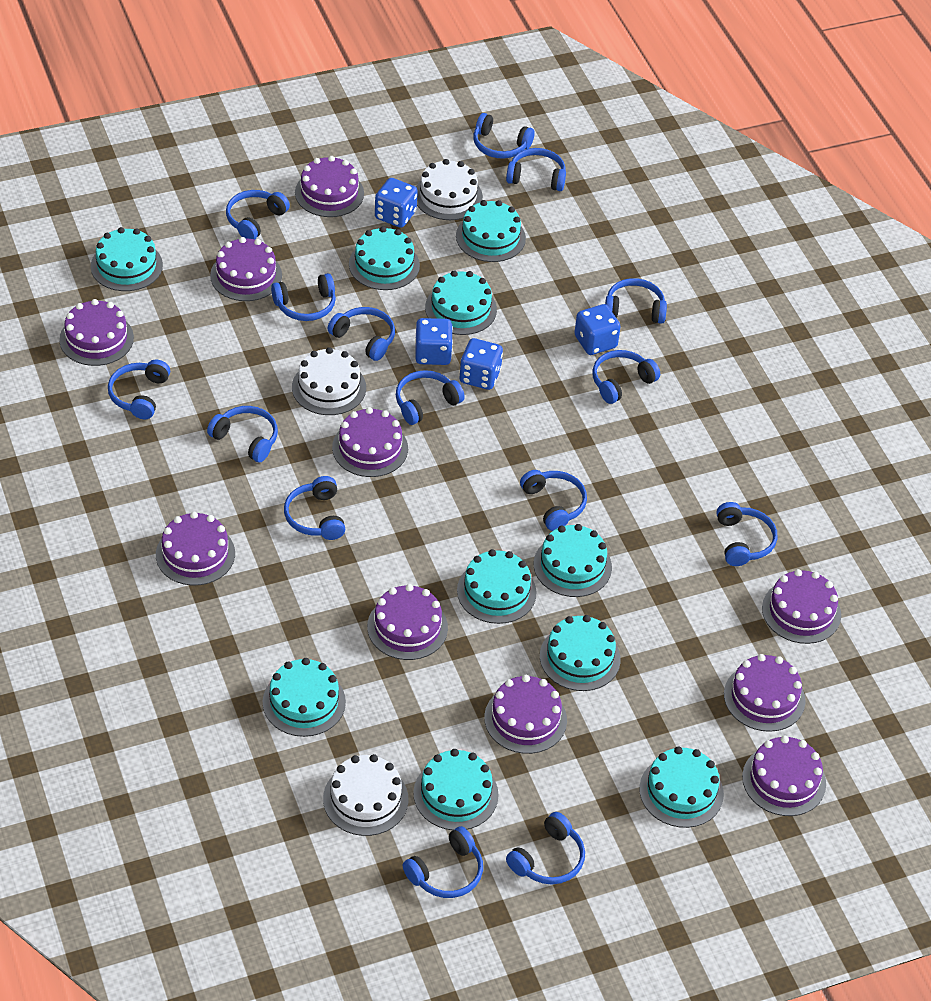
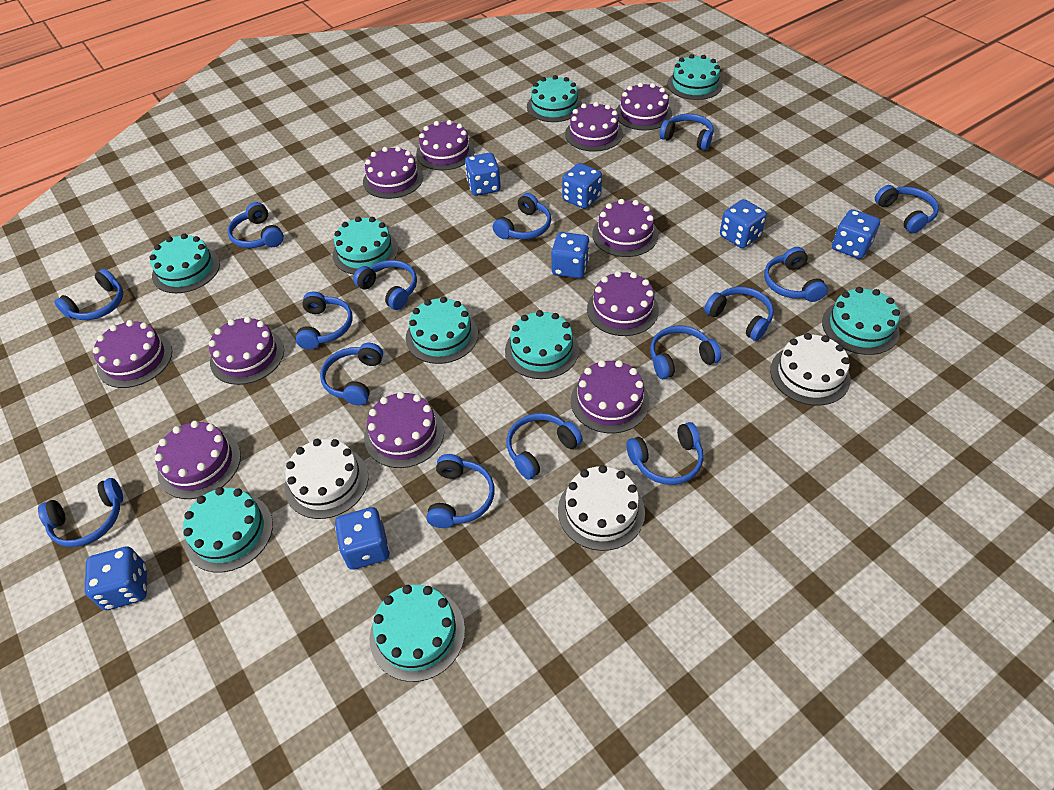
blue dice: 4 -> 7
purple cake: 10 -> 11
turquoise cake: 10 -> 9

